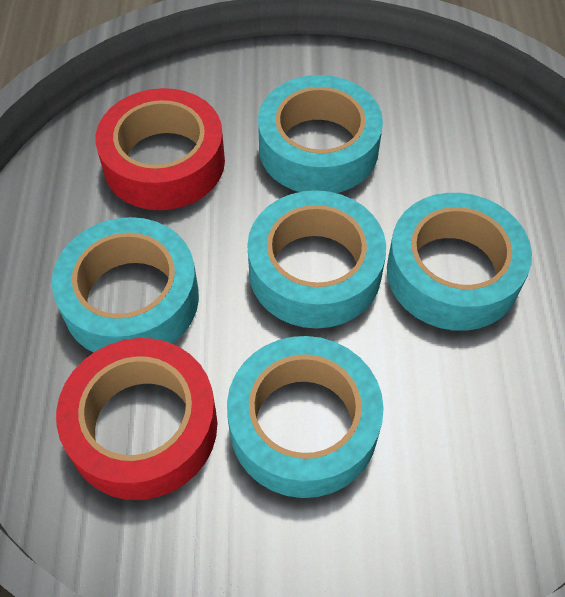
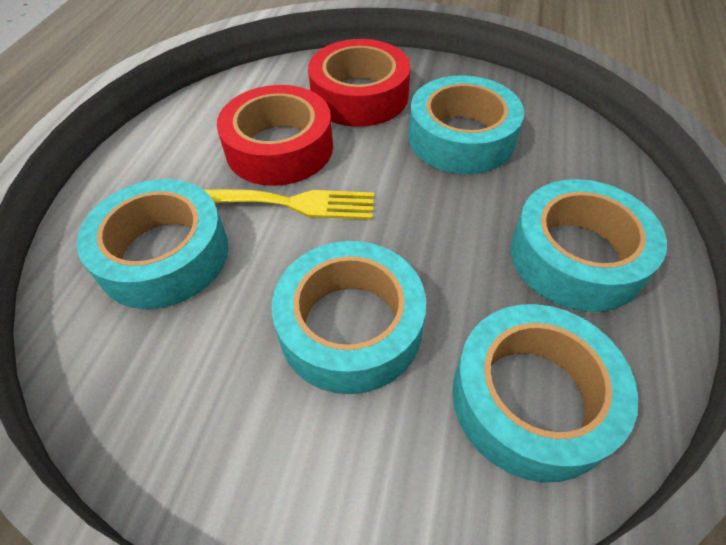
yellow fork: 0 -> 1

